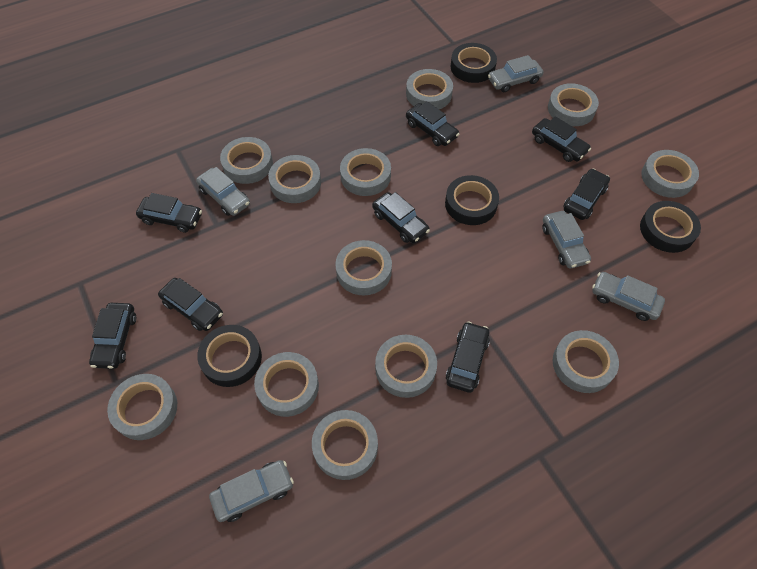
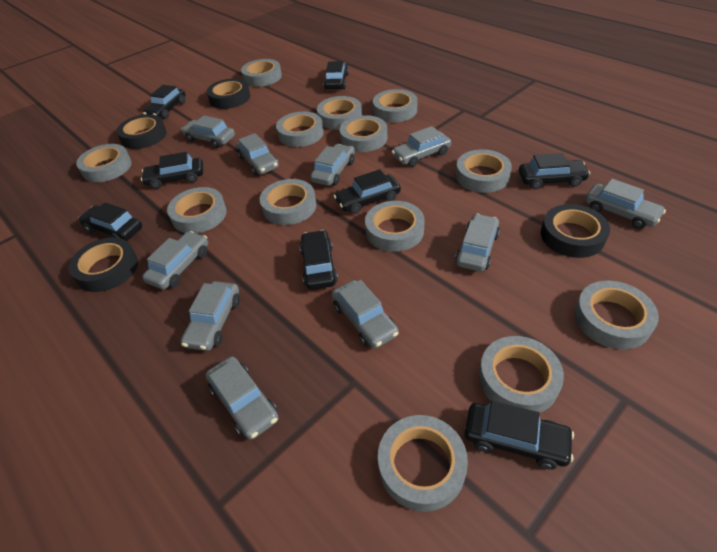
grey car: 5 -> 10
grey tape: 12 -> 13

